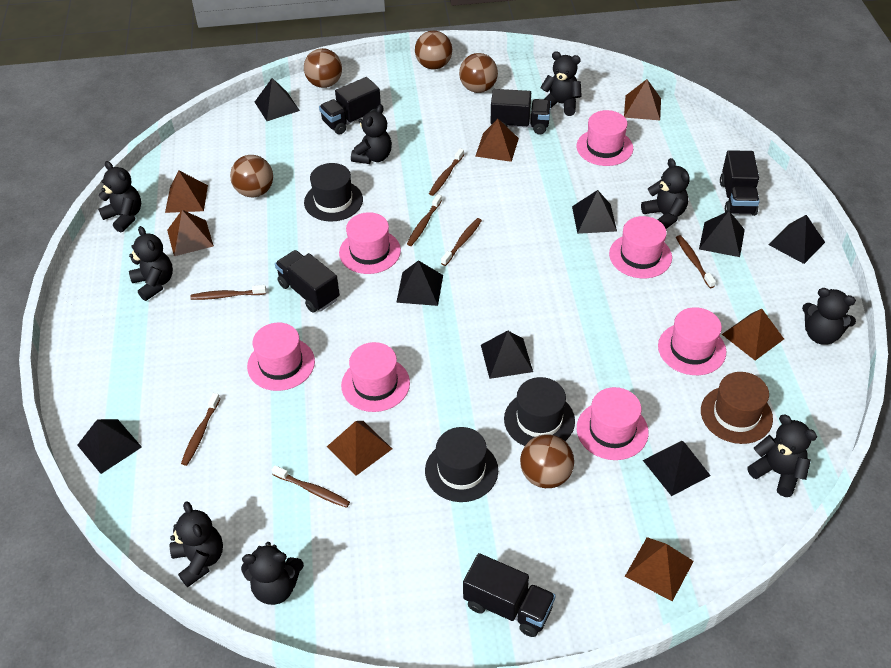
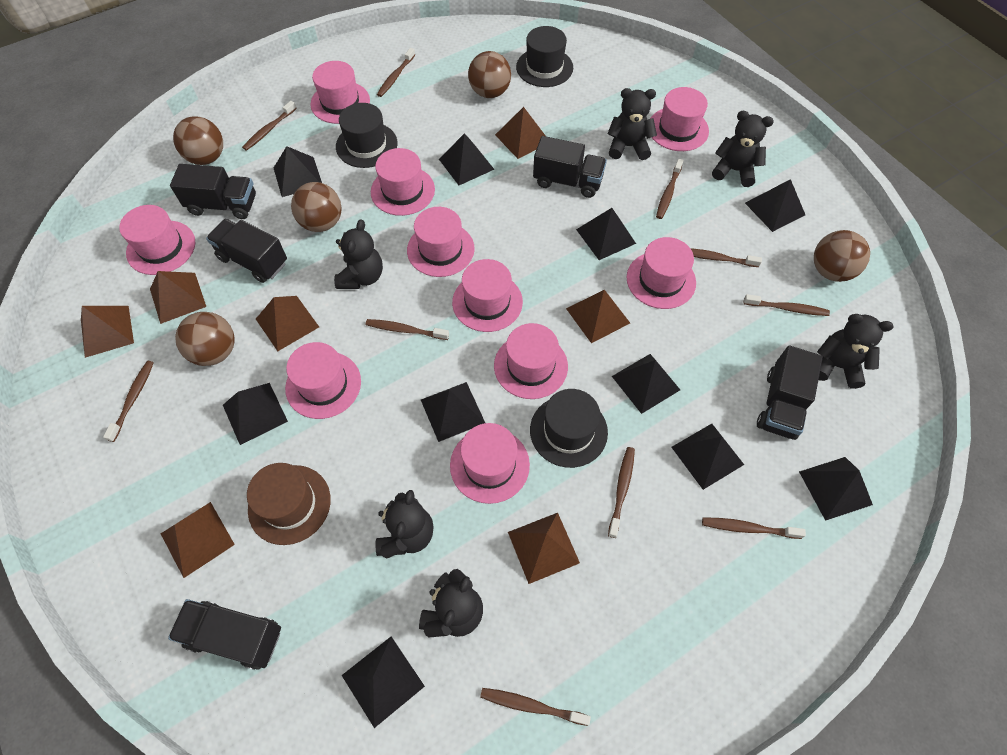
black pyramid: 8 -> 10
black teddy bear: 9 -> 6
brown toothbrush: 7 -> 10
pink hat: 7 -> 10

